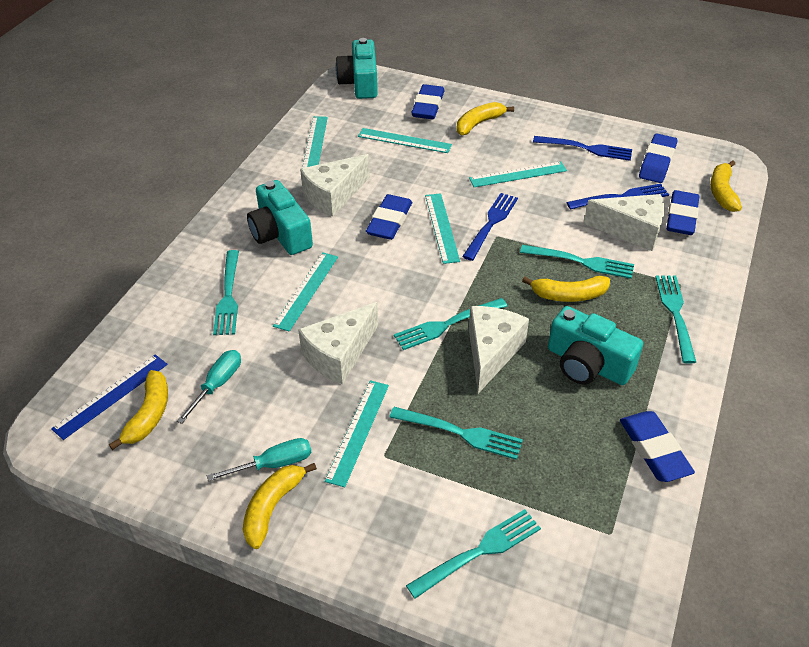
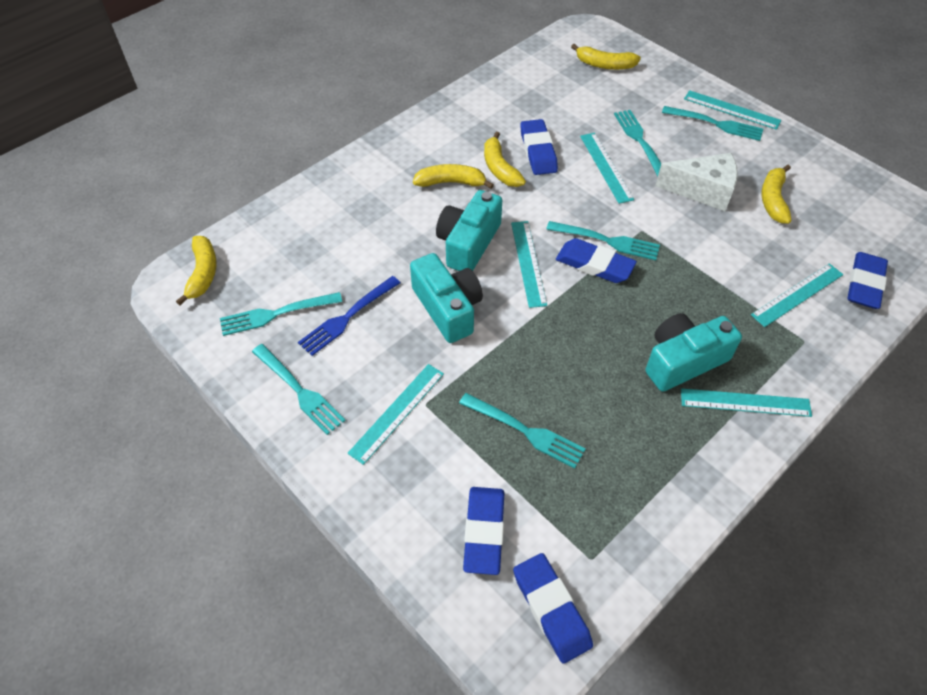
blue fork: 3 -> 1
blue ruler: 1 -> 0
turquoise screwdriver: 2 -> 0
white cheese: 4 -> 1

